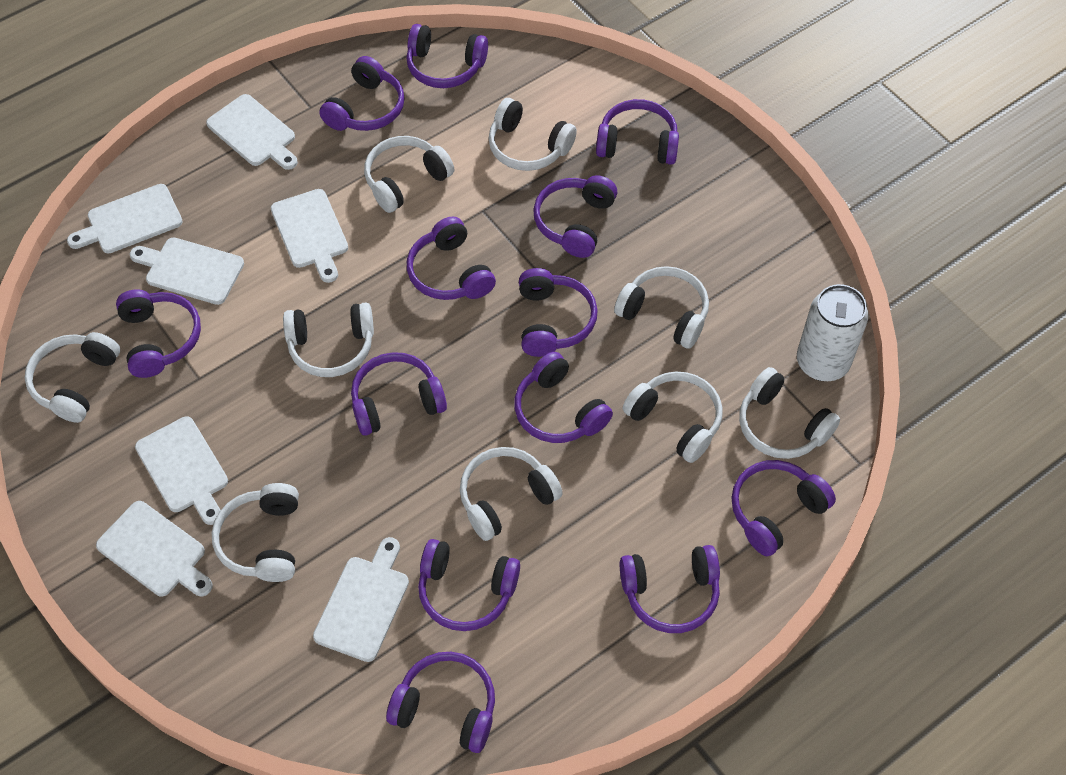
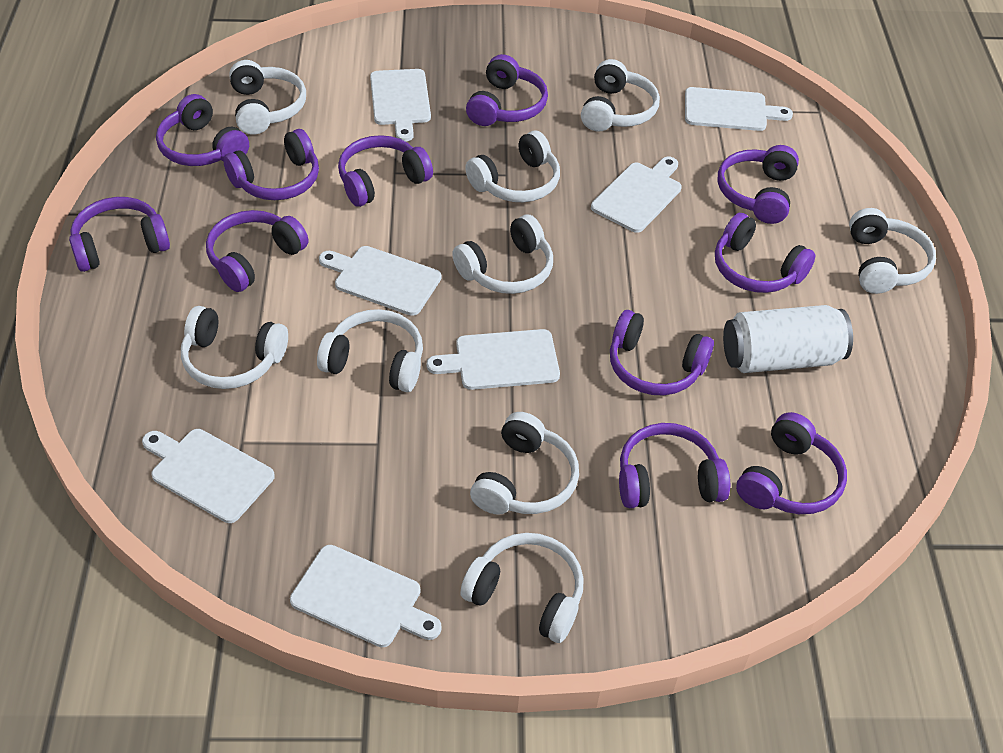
purple headphones: 13 -> 11

